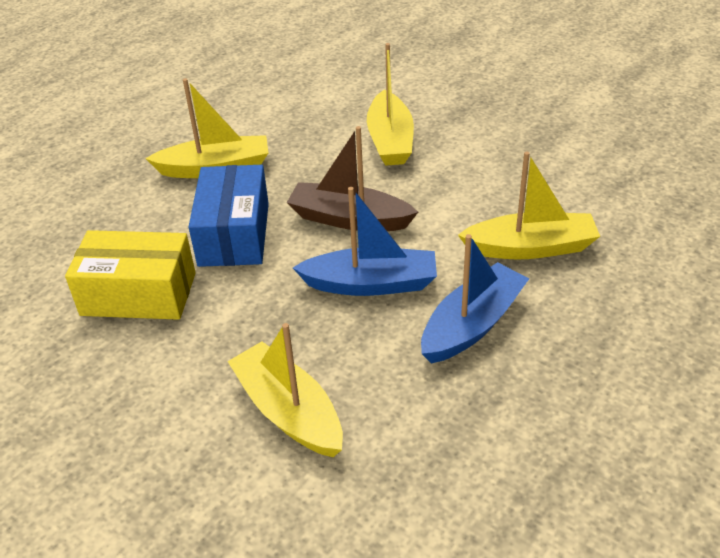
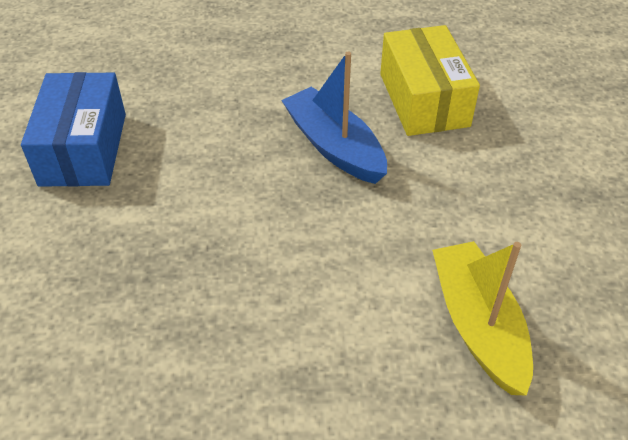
blue boat: 2 -> 1
brown boat: 1 -> 0
yellow boat: 4 -> 1

